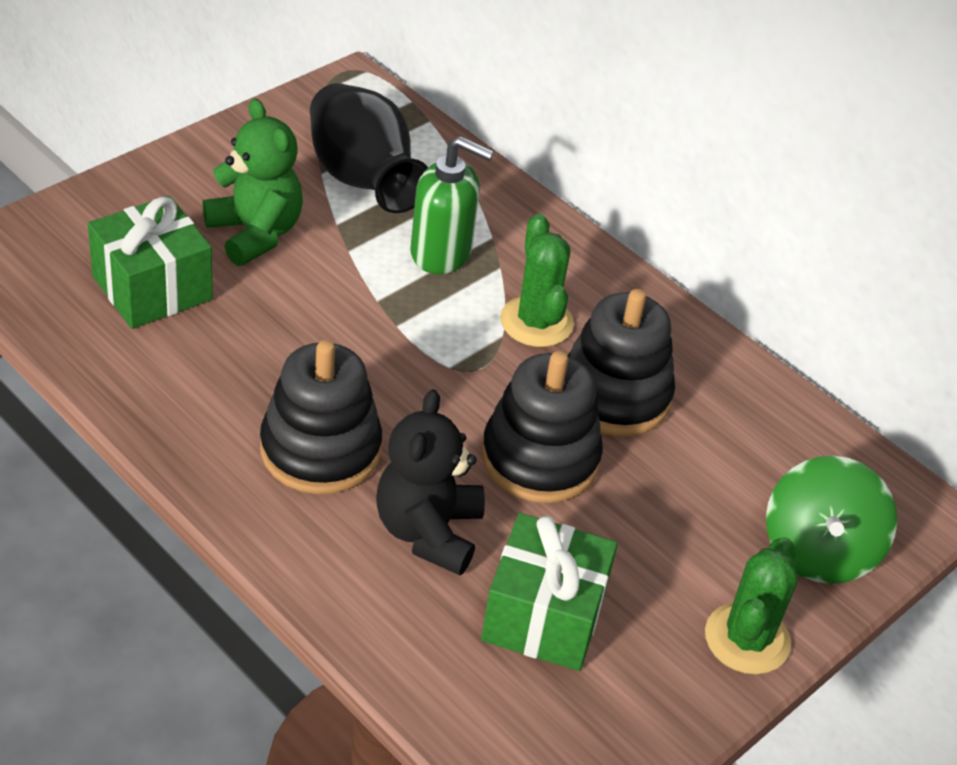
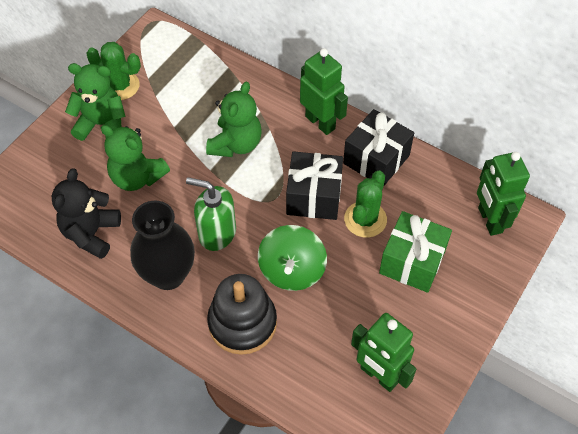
black gift: 0 -> 2
black stacking toy: 3 -> 1
green gift: 2 -> 1
green robot: 0 -> 3
green teddy bear: 1 -> 3

